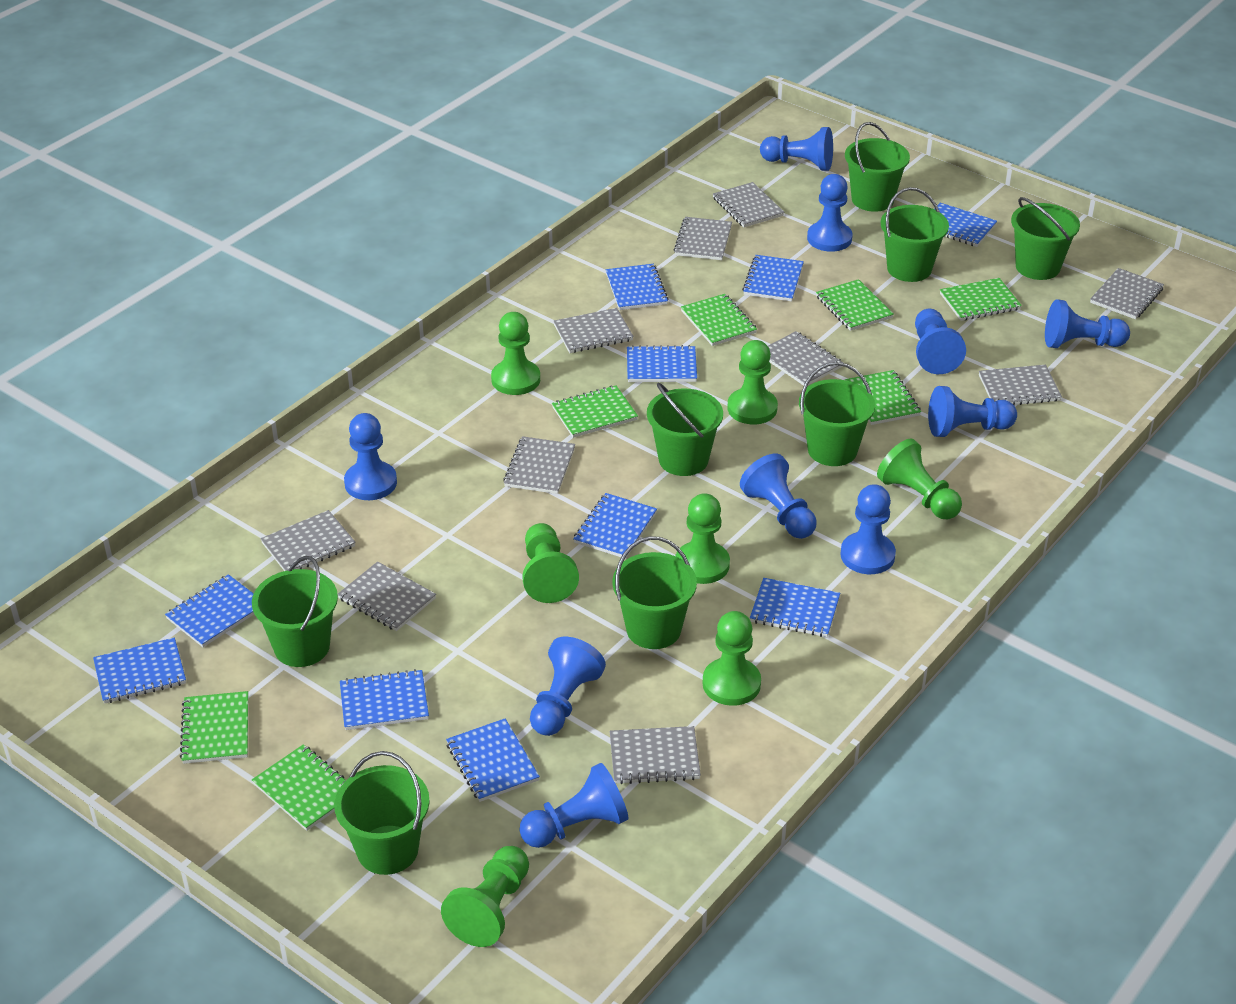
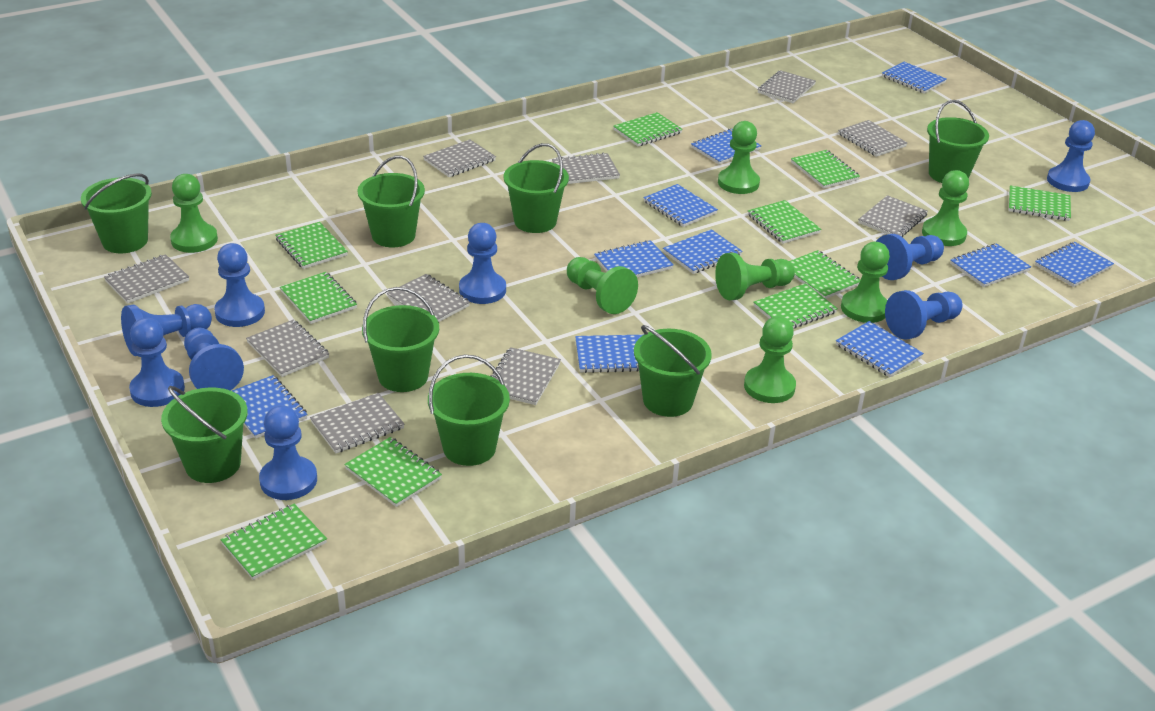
blue pawn: 10 -> 9
green notebook: 7 -> 10

